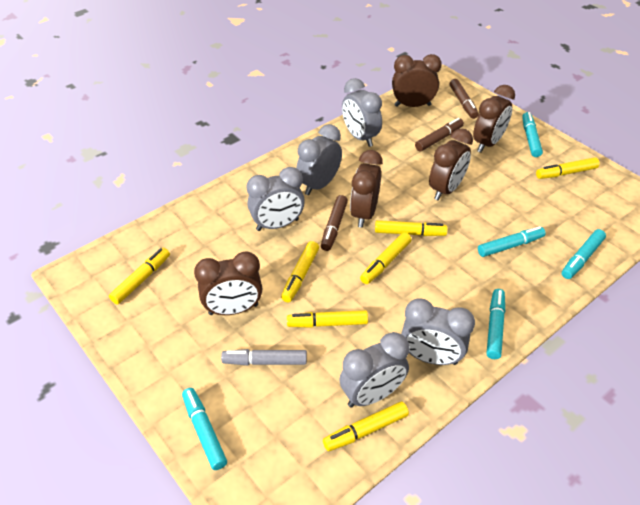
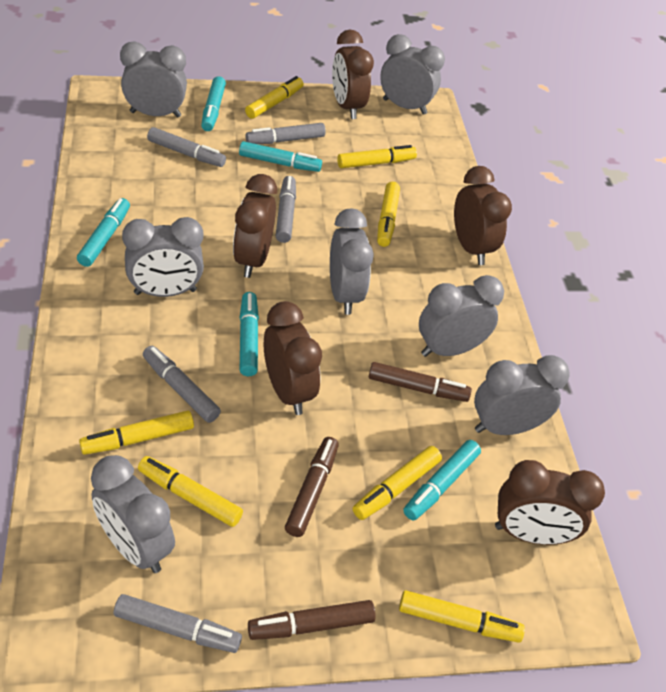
grey clock: 5 -> 7
grey marker: 1 -> 5

